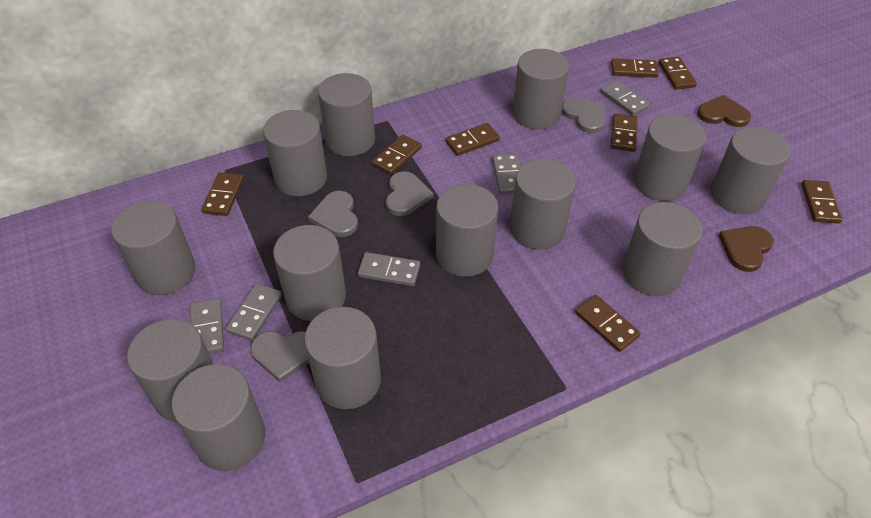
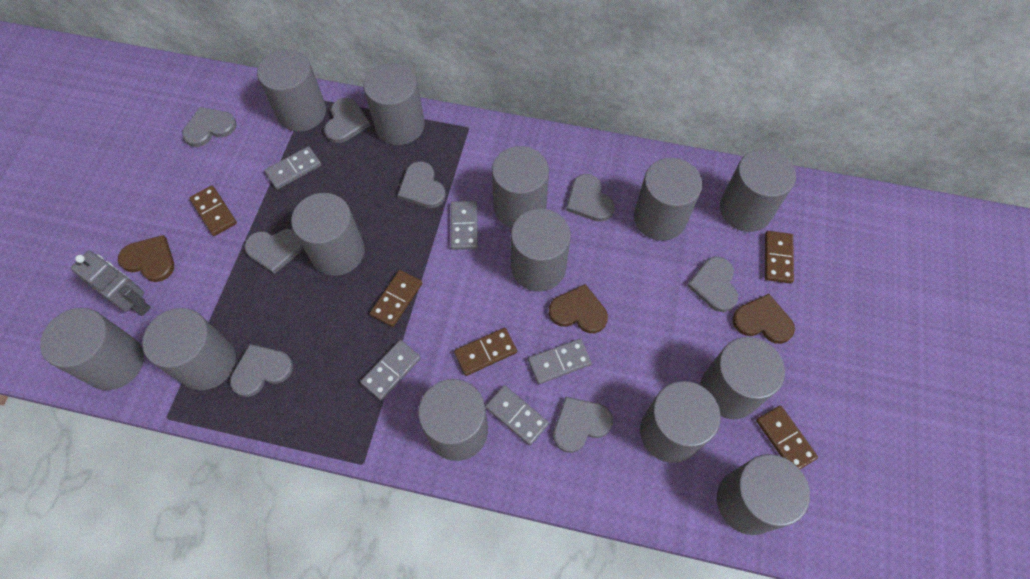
brown domino: 8 -> 5
brown heart: 2 -> 3
grey heart: 4 -> 8
grey robot: 0 -> 1

